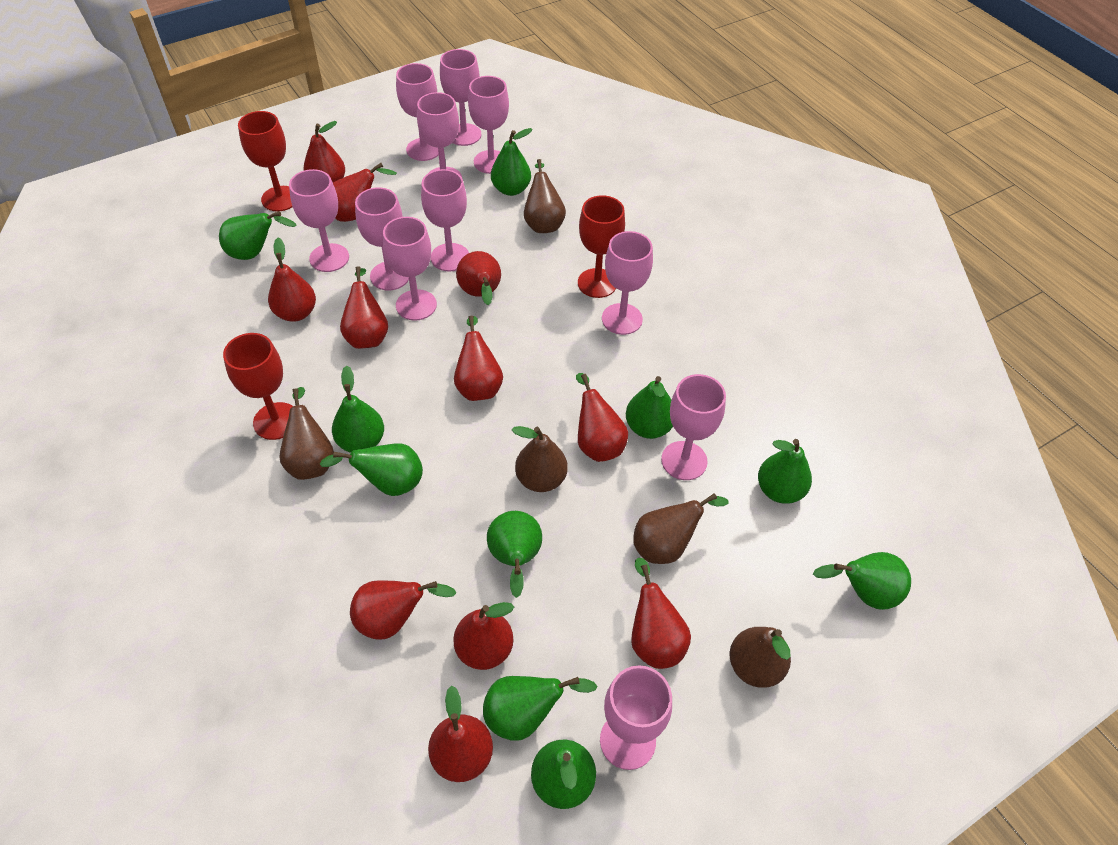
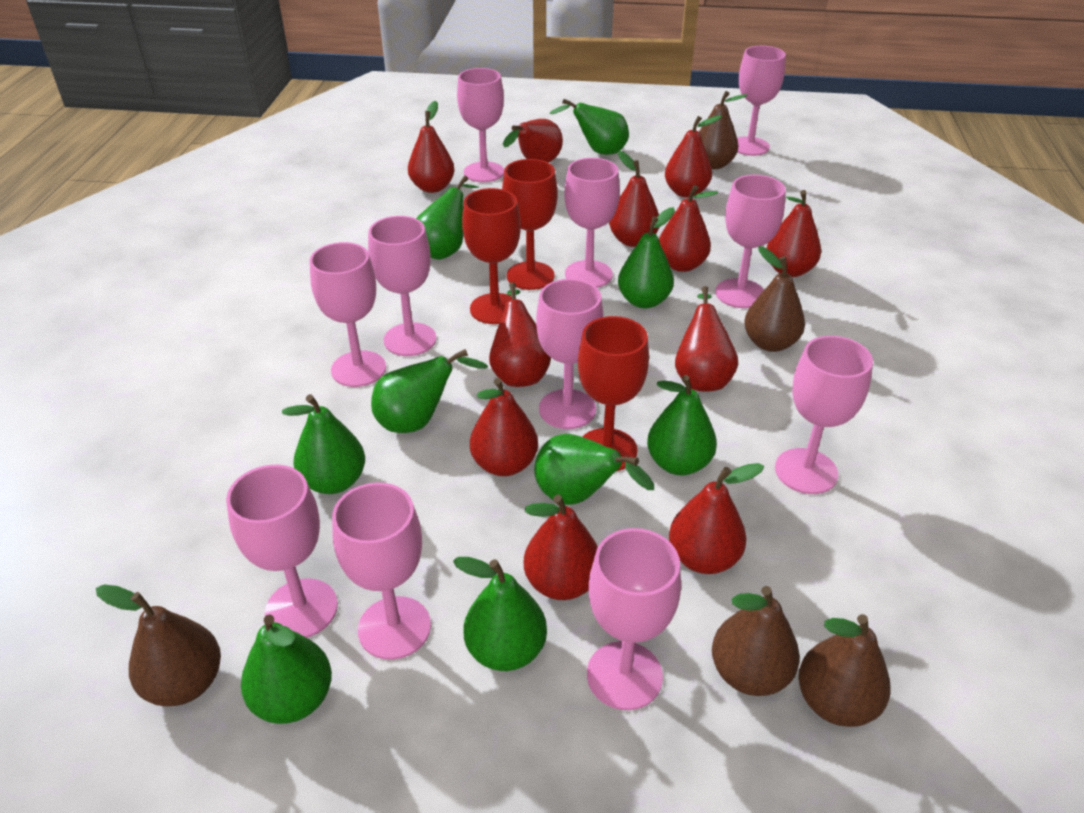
green pear: 10 -> 9

